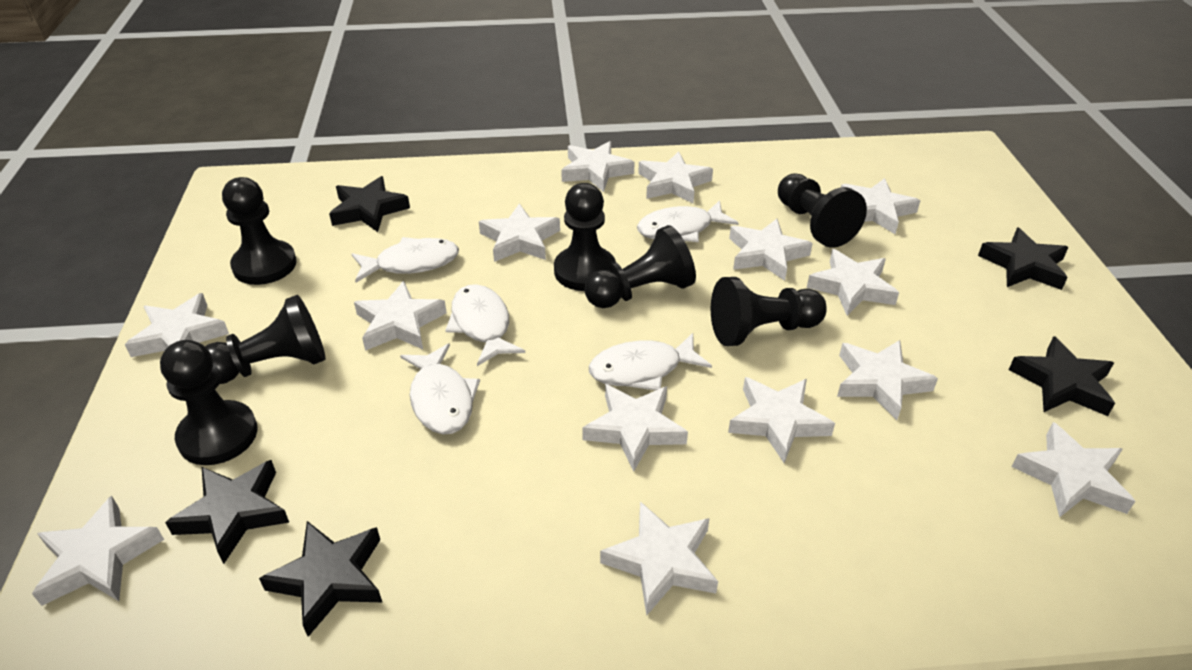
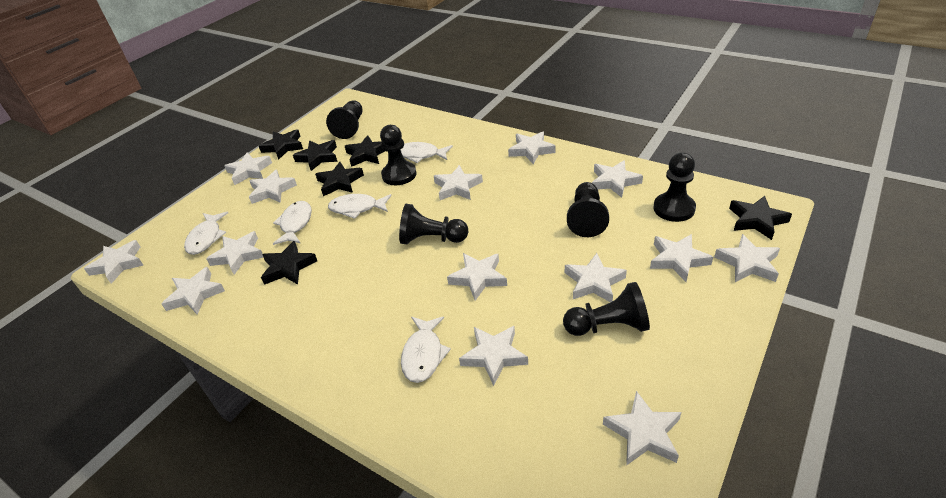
black pawn: 7 -> 6
black star: 5 -> 6

